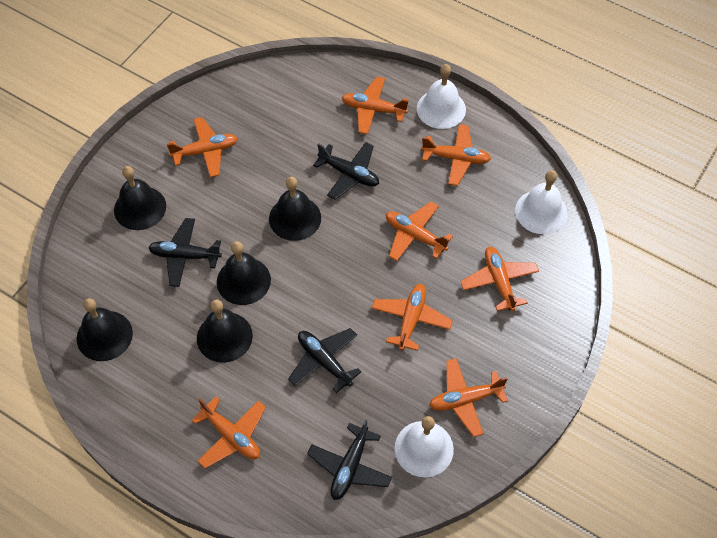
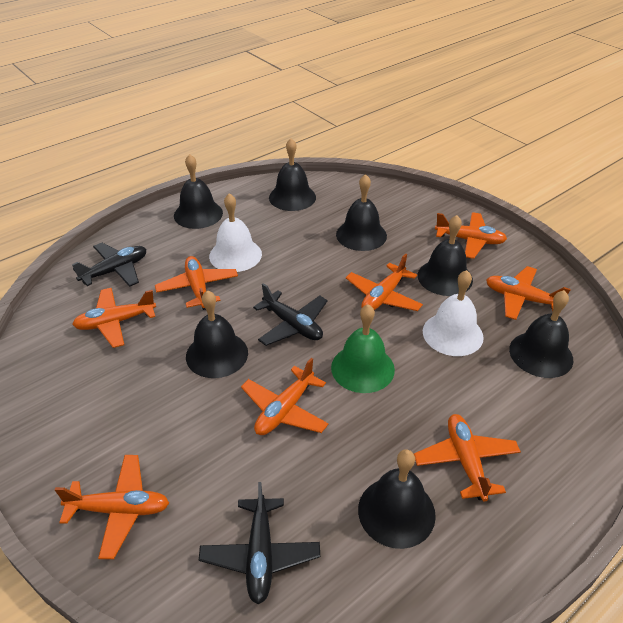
black bell: 5 -> 7
black plane: 4 -> 3
green bell: 0 -> 1
white bell: 3 -> 2

